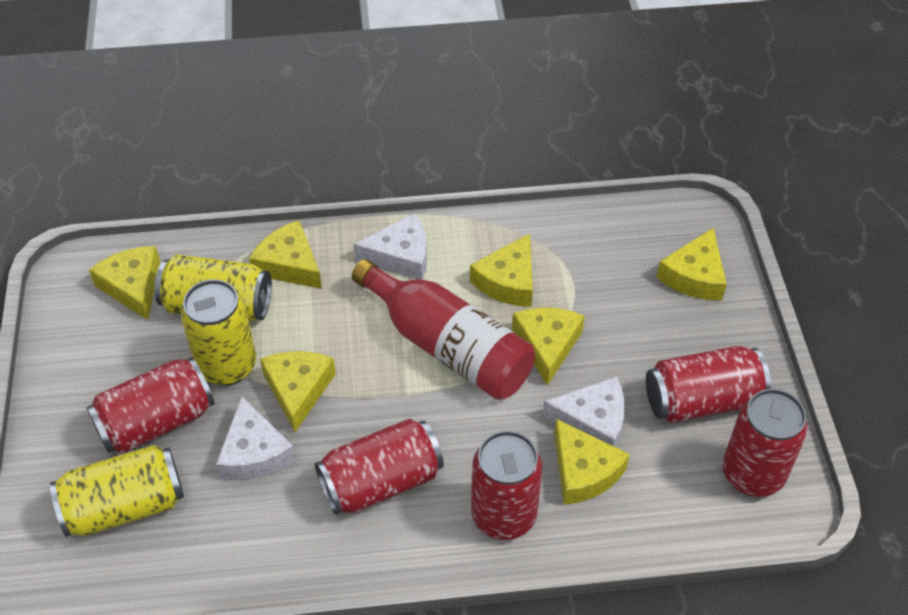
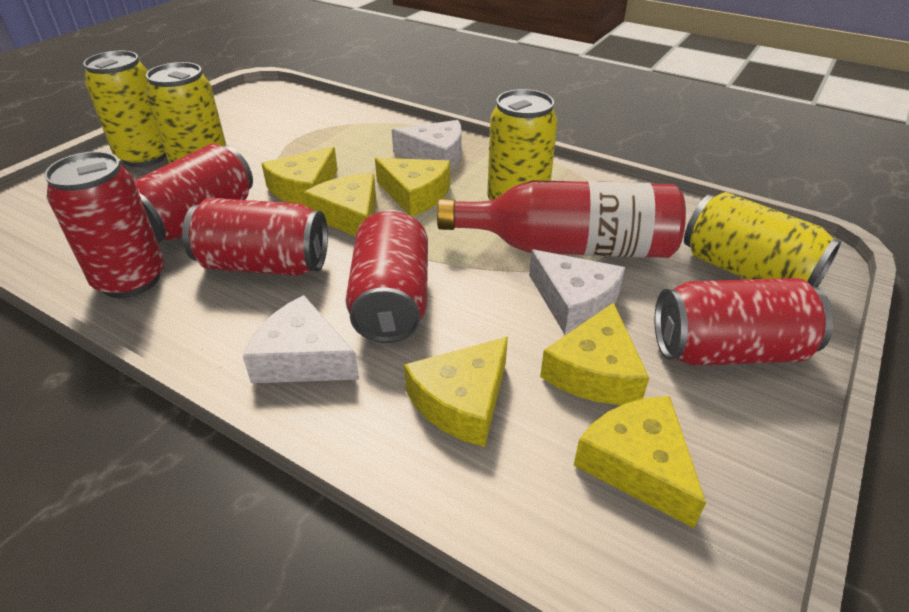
yellow can: 3 -> 4
yellow cheese: 7 -> 6

